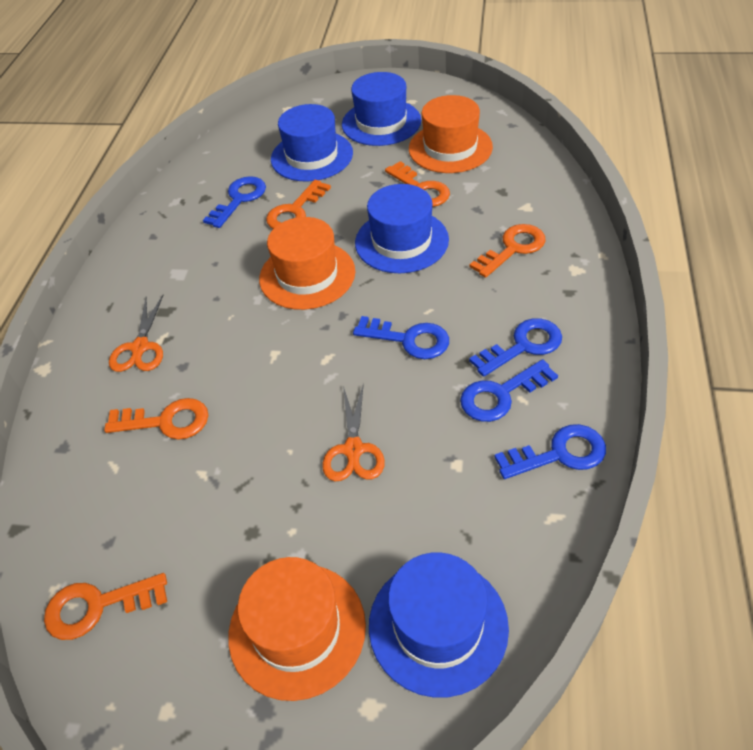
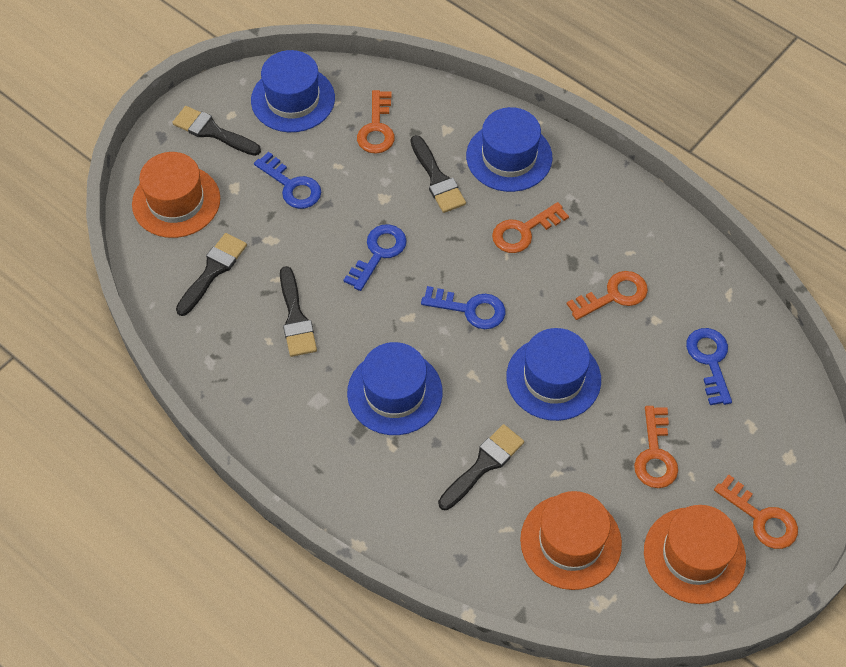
black brush: 0 -> 5
blue key: 5 -> 4
orange scissors: 2 -> 0

